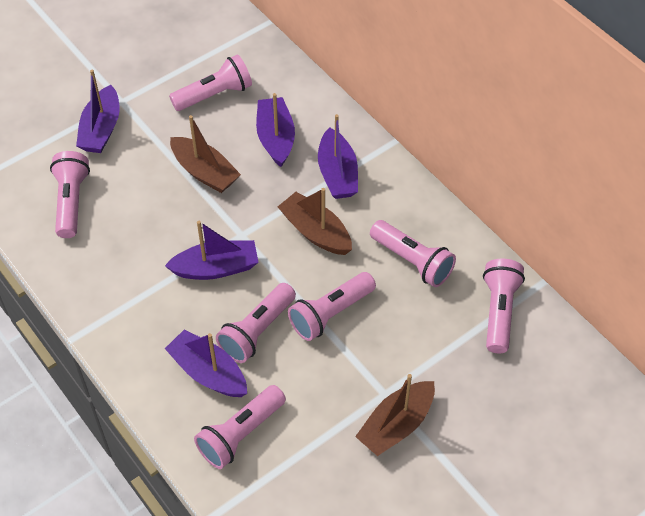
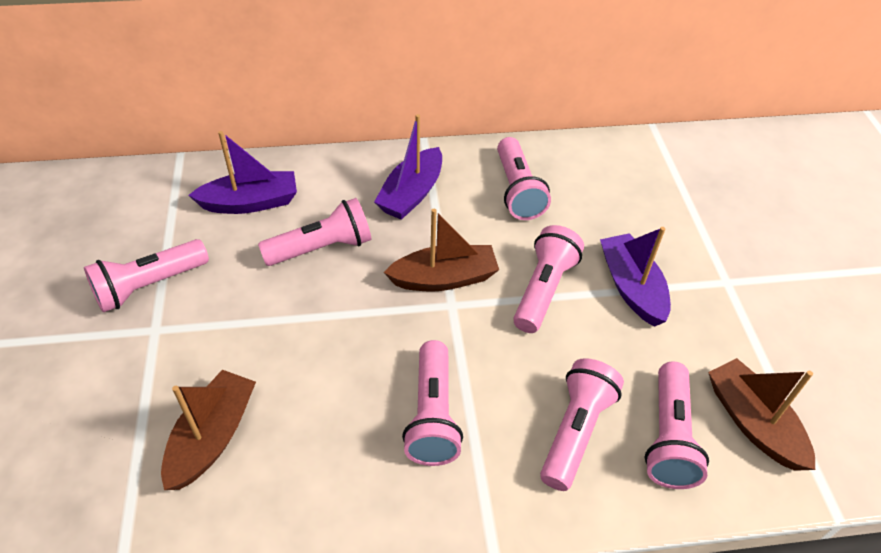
purple boat: 5 -> 3

